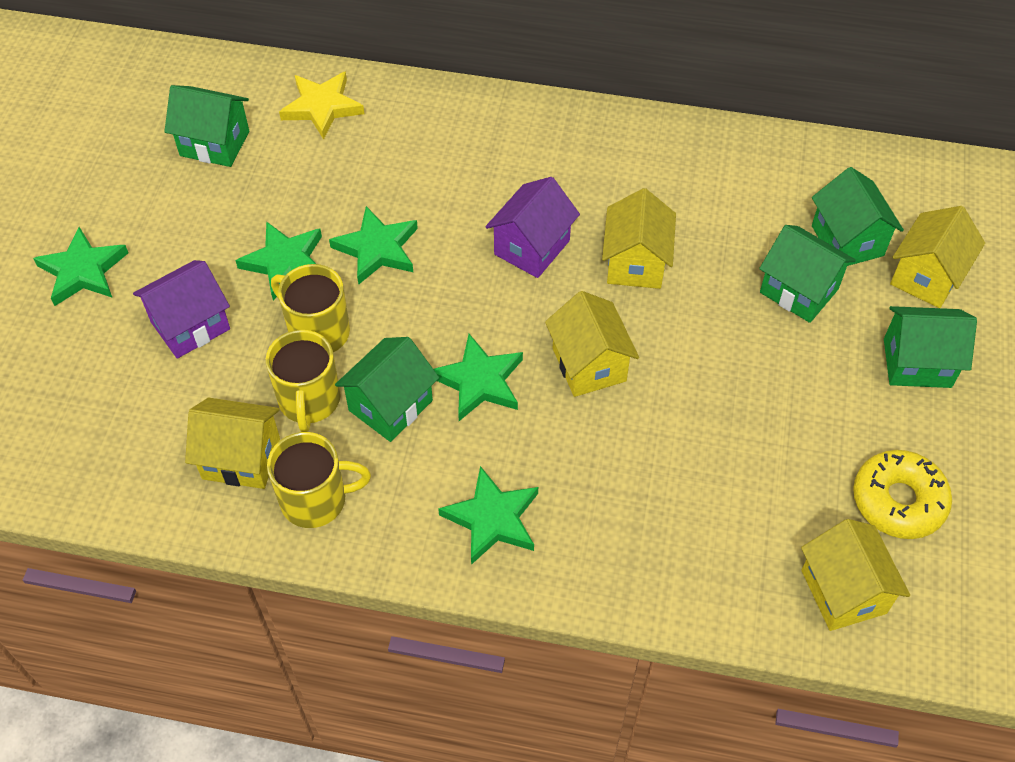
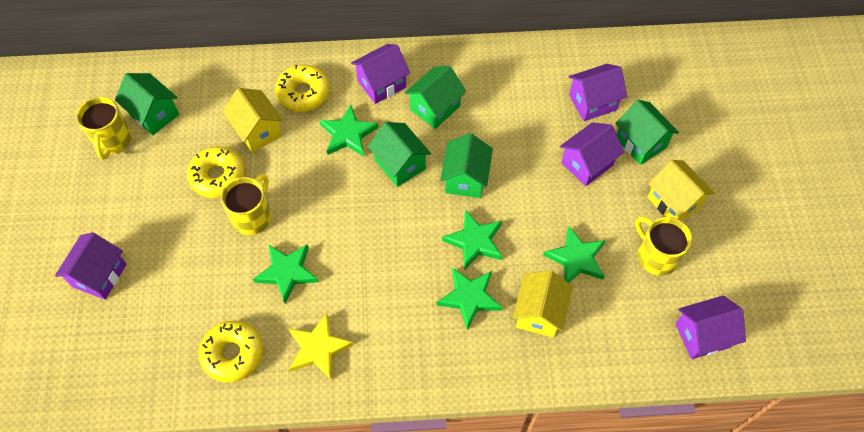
purple house: 2 -> 5
yellow donut: 1 -> 3
yellow house: 5 -> 3

